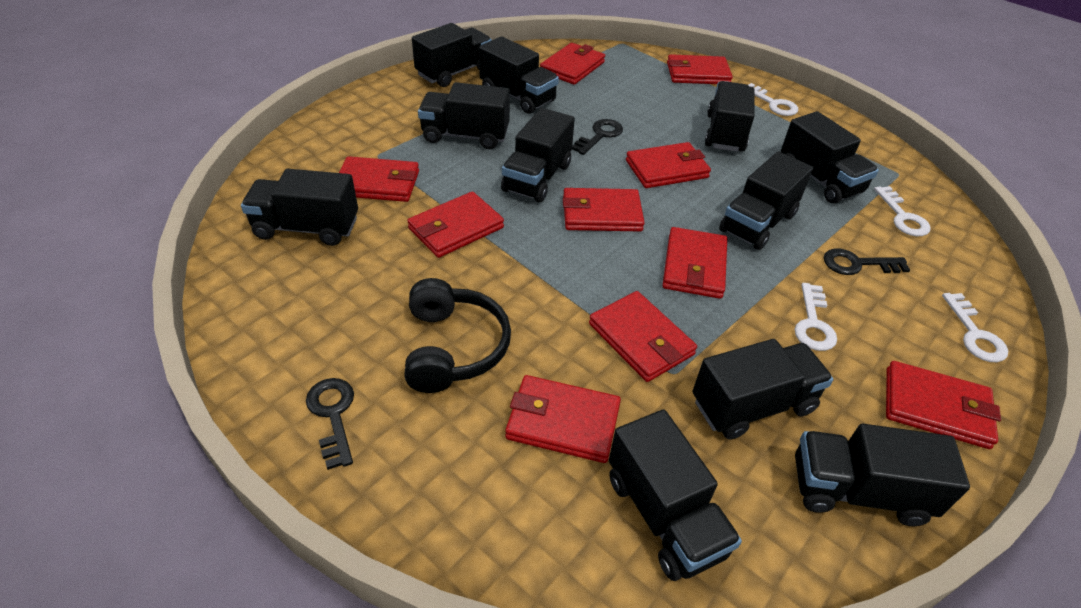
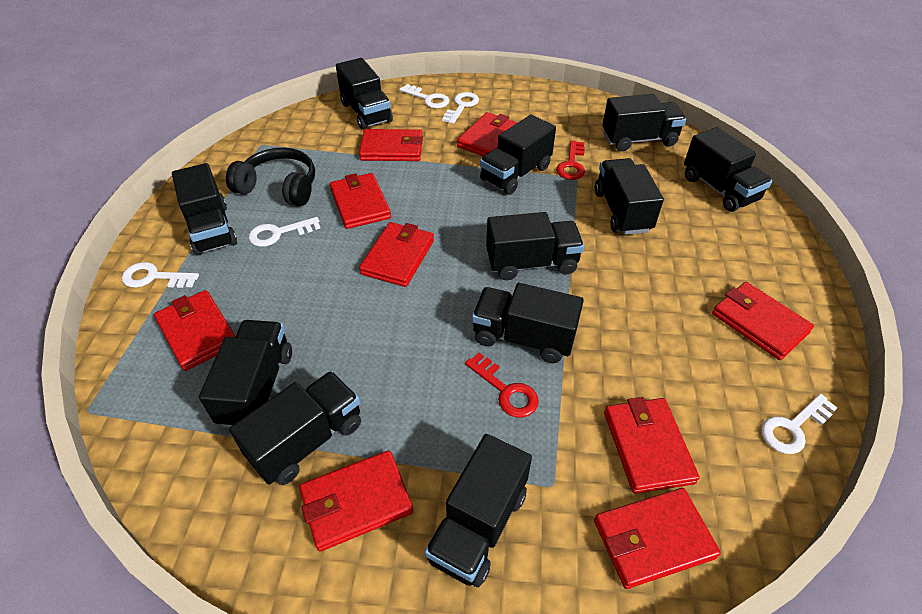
black key: 3 -> 0
red key: 0 -> 2
red wallet: 10 -> 9
white key: 4 -> 5

